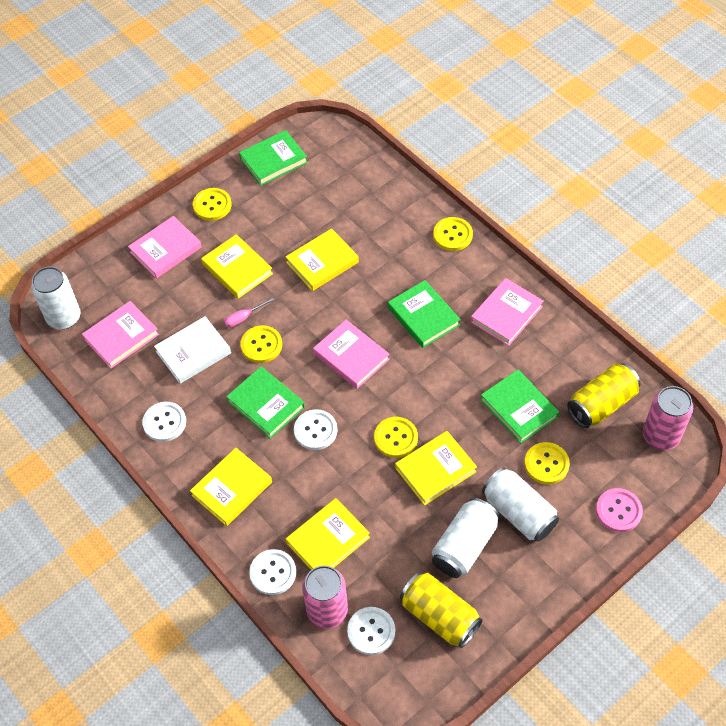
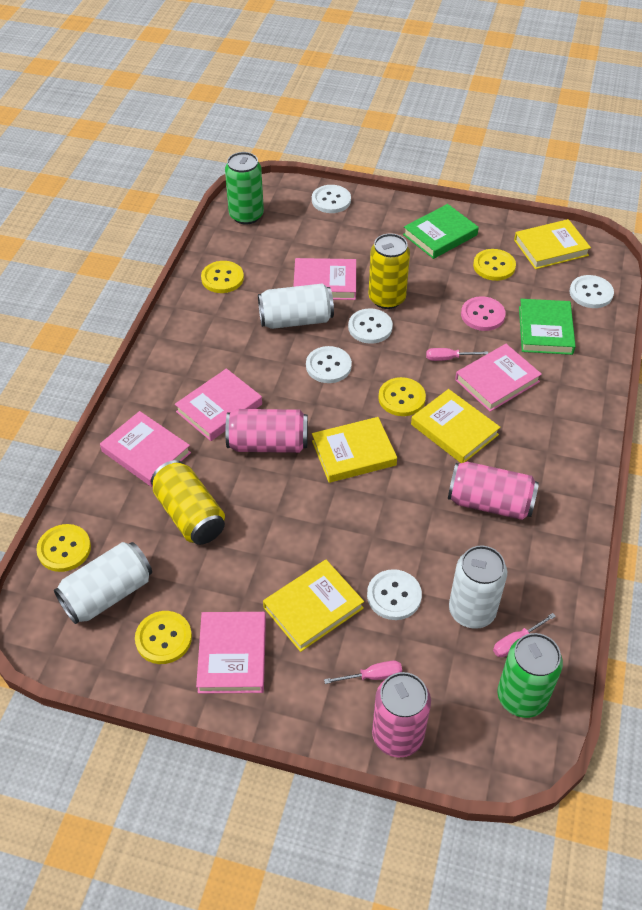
green book: 4 -> 2
green can: 0 -> 2
pink book: 4 -> 5
pink can: 2 -> 3
pink screwdriver: 1 -> 3
white book: 1 -> 0
white button: 4 -> 5
yellow book: 5 -> 4

